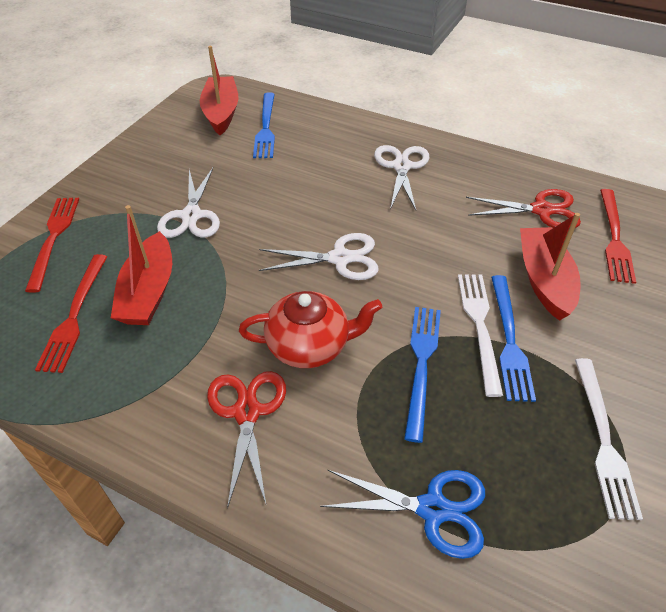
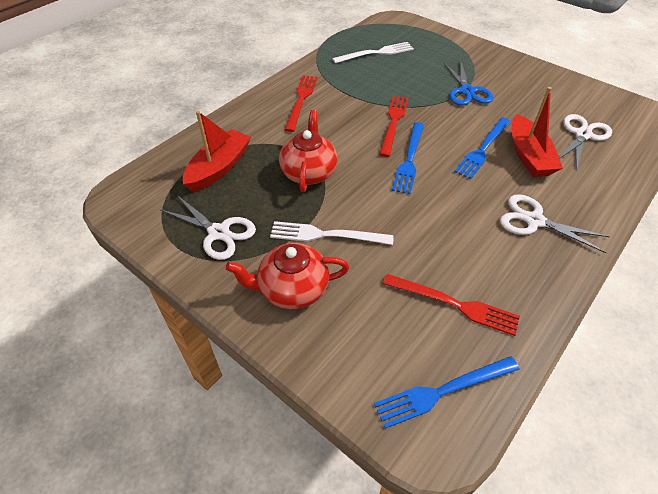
red boat: 3 -> 2
red scissors: 2 -> 0
red teapot: 1 -> 2

